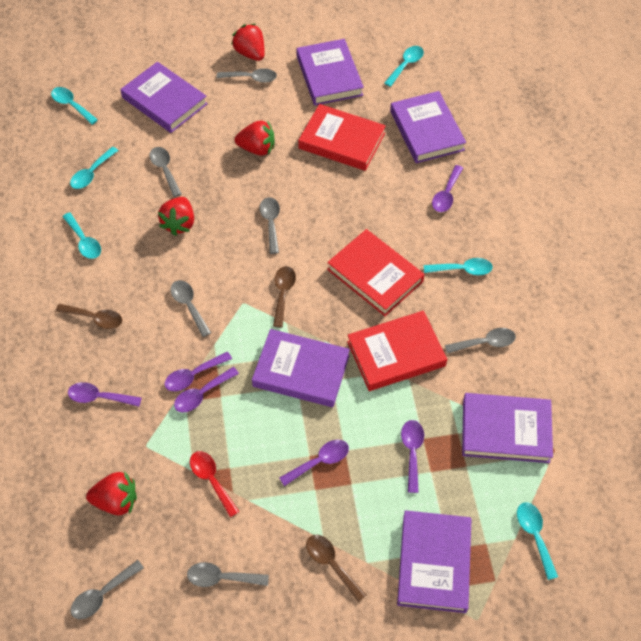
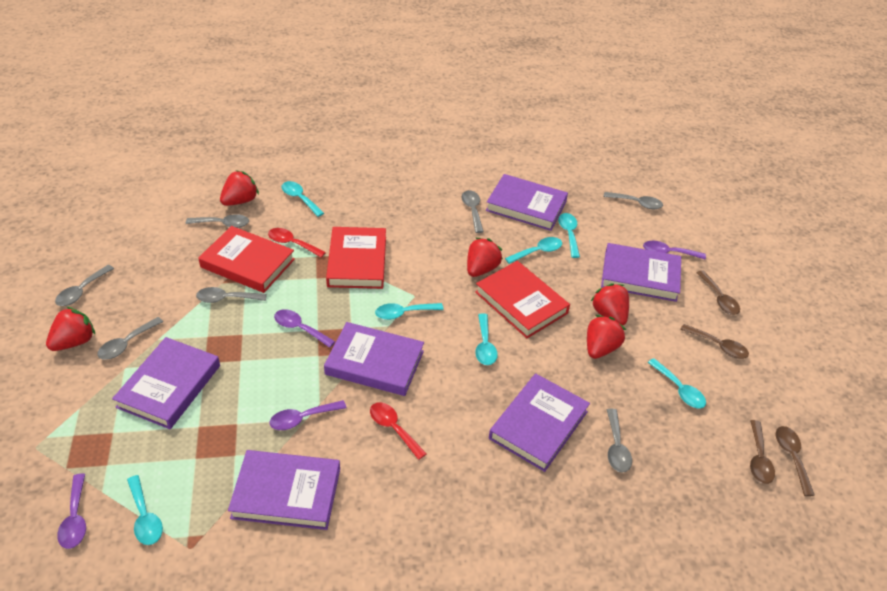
brown spoon: 3 -> 4
purple spoon: 6 -> 4
red spoon: 1 -> 2
red strawberry: 4 -> 5
turquoise spoon: 6 -> 7

